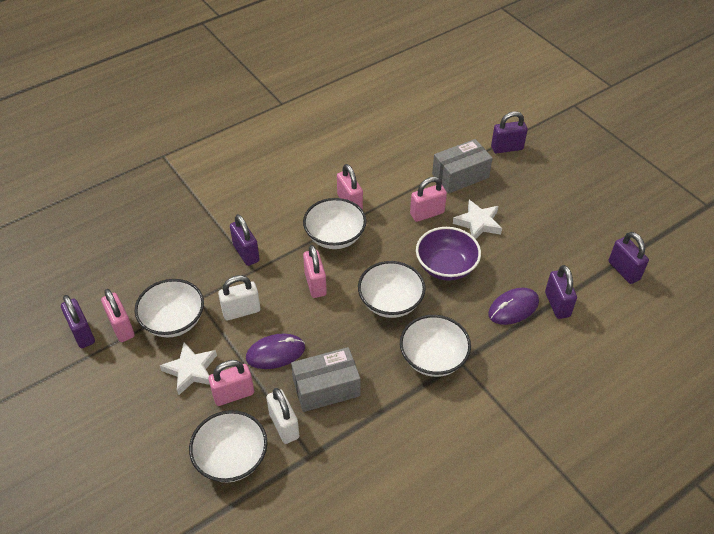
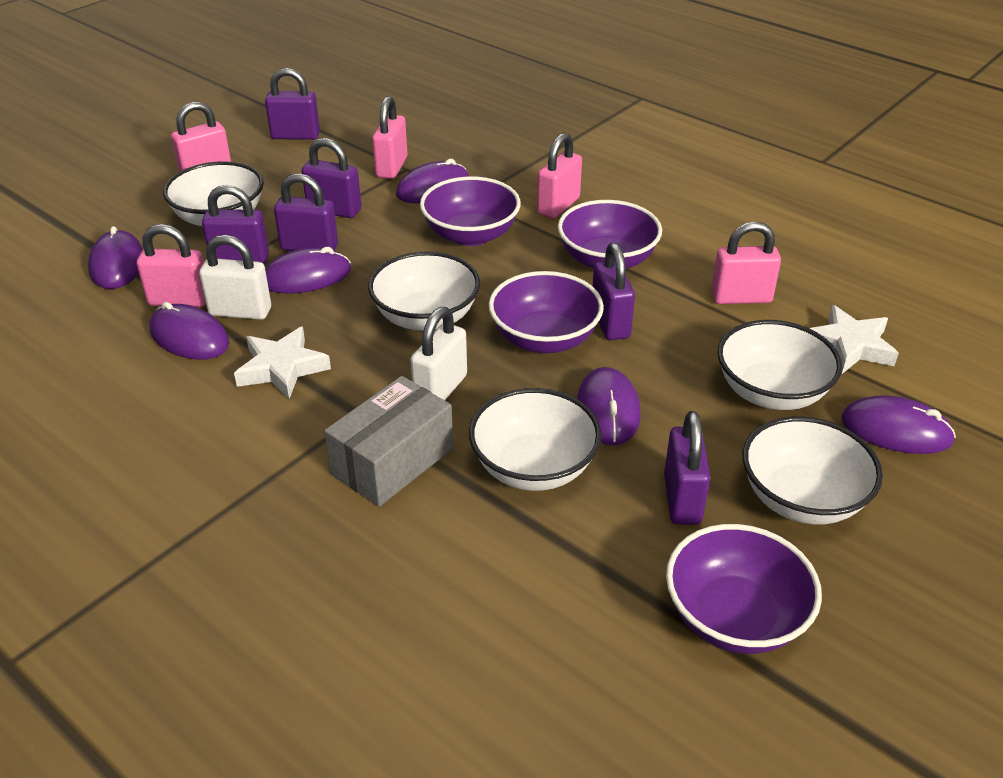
grey box: 2 -> 1
purple bowl: 1 -> 4
purple mouse: 2 -> 6
purple padlock: 5 -> 6

